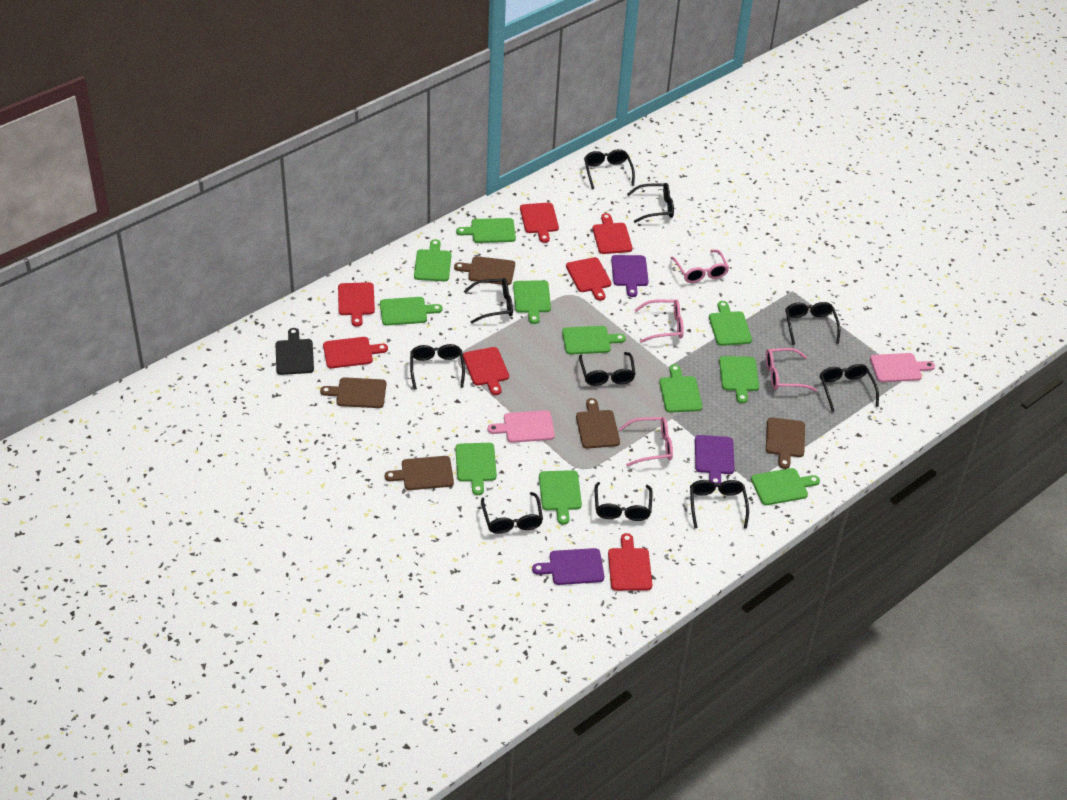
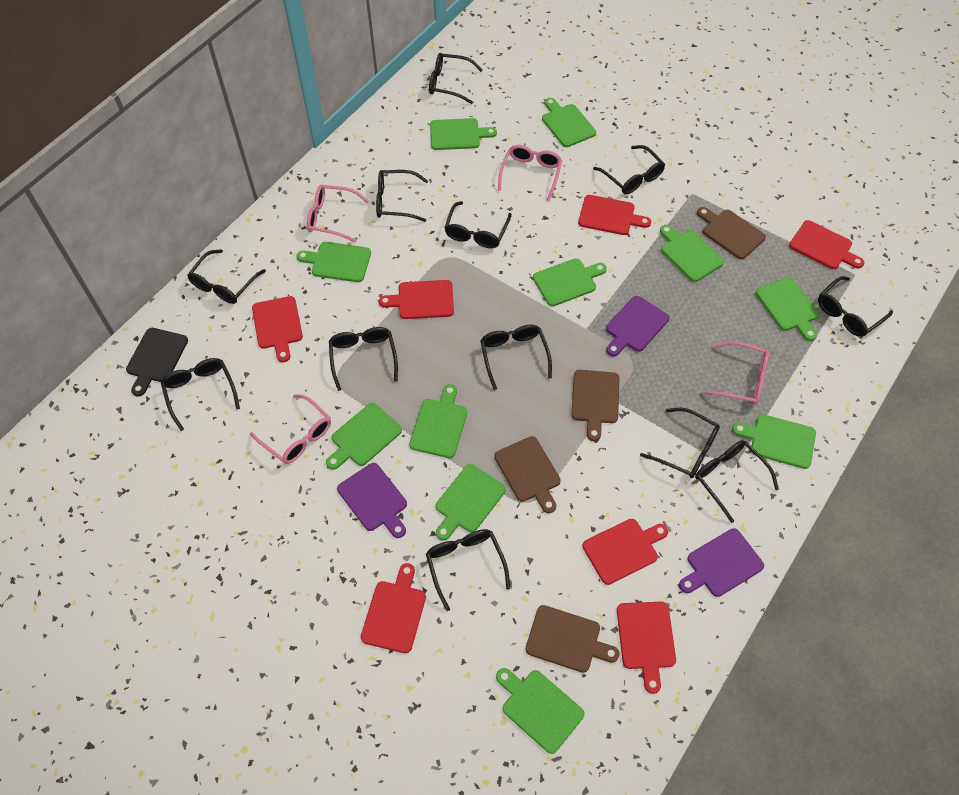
black glasses: 10 -> 12
brown cutting board: 5 -> 4
pink cutting board: 2 -> 0

